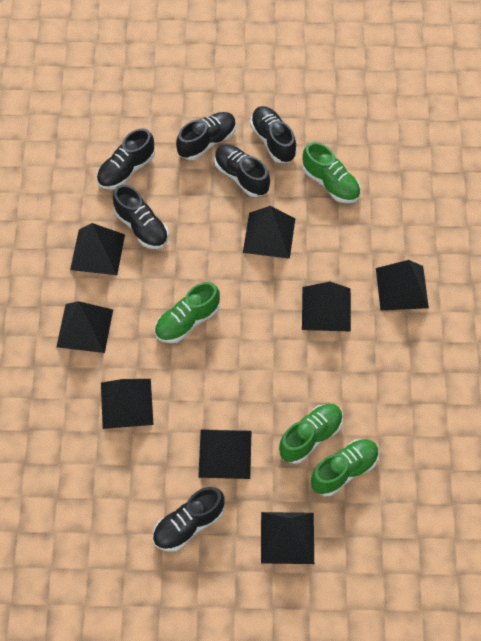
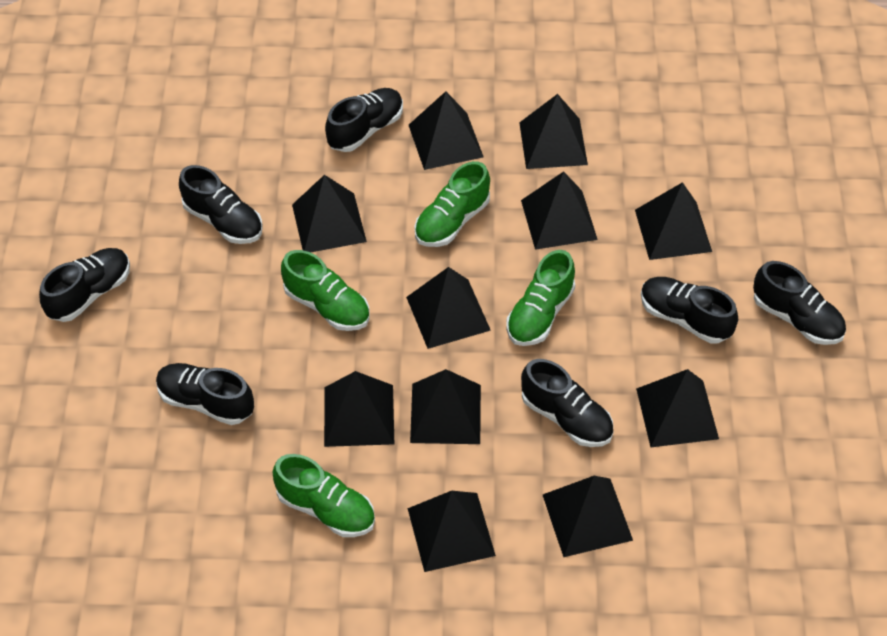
black pyramid: 8 -> 11
black shoe: 6 -> 7

